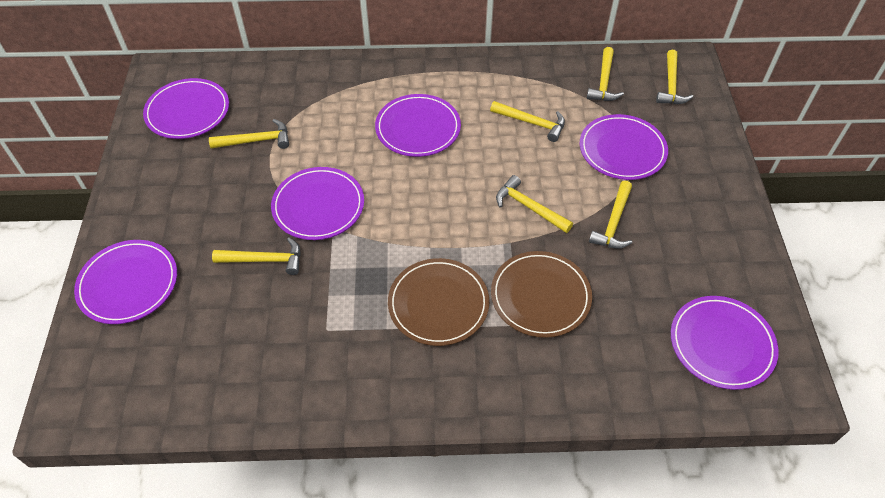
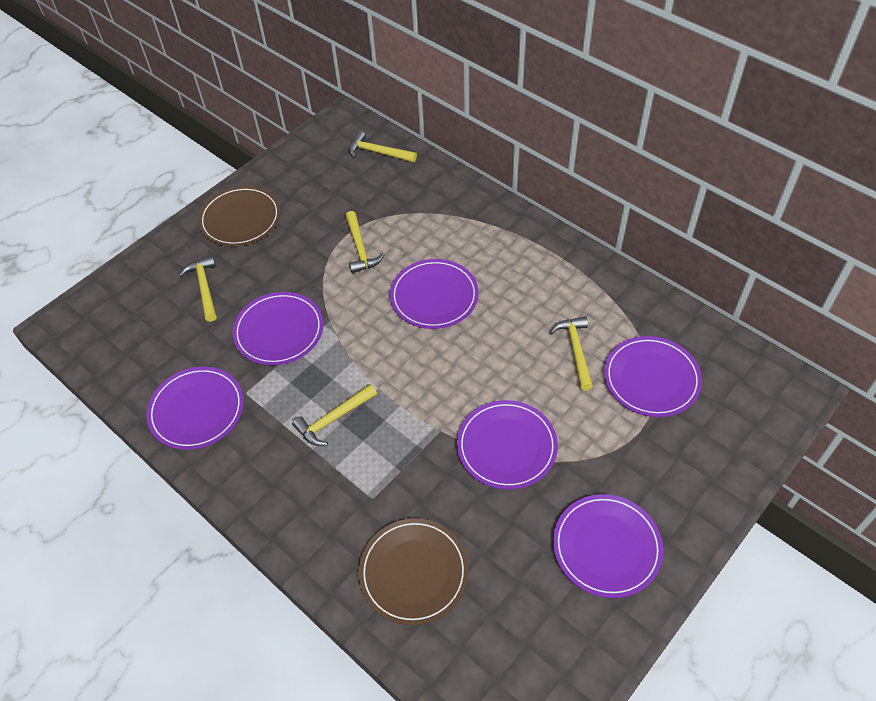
yellow hammer: 7 -> 5

